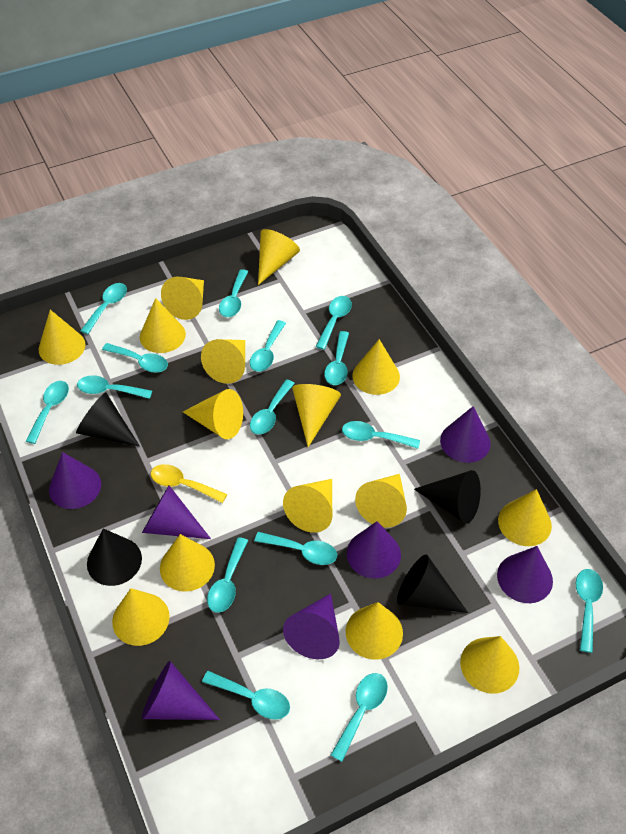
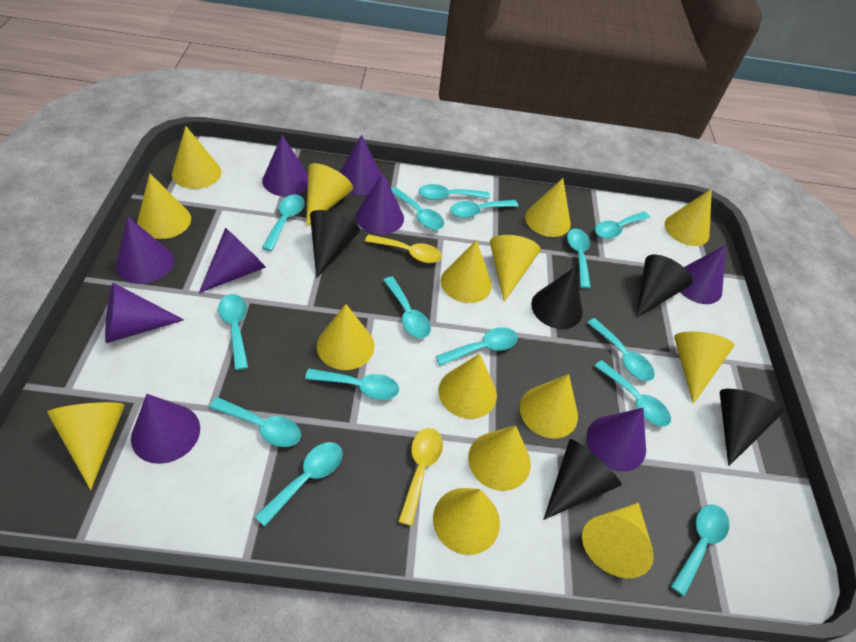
black cone: 4 -> 5
purple cone: 7 -> 9
yellow spoon: 1 -> 2

